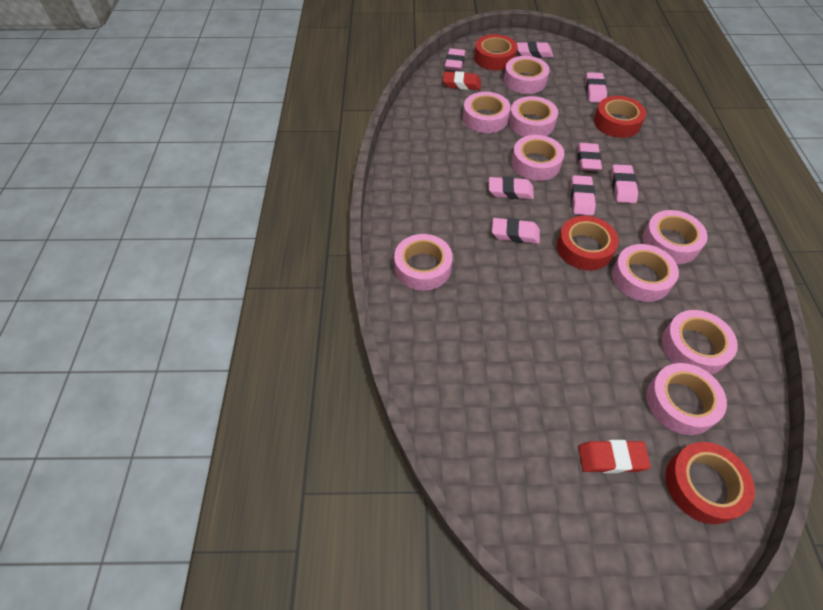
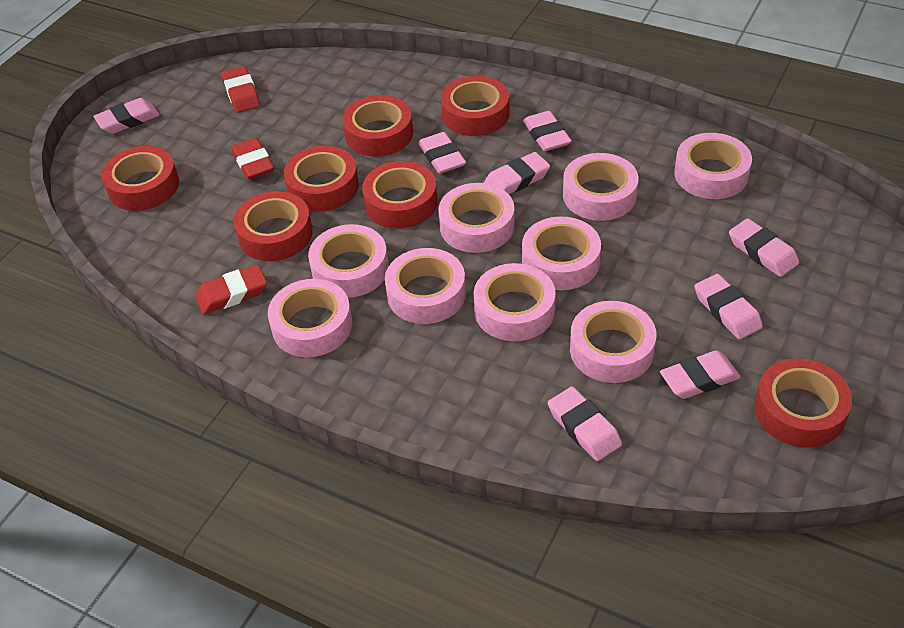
red eraser: 2 -> 3
red tape: 4 -> 7

